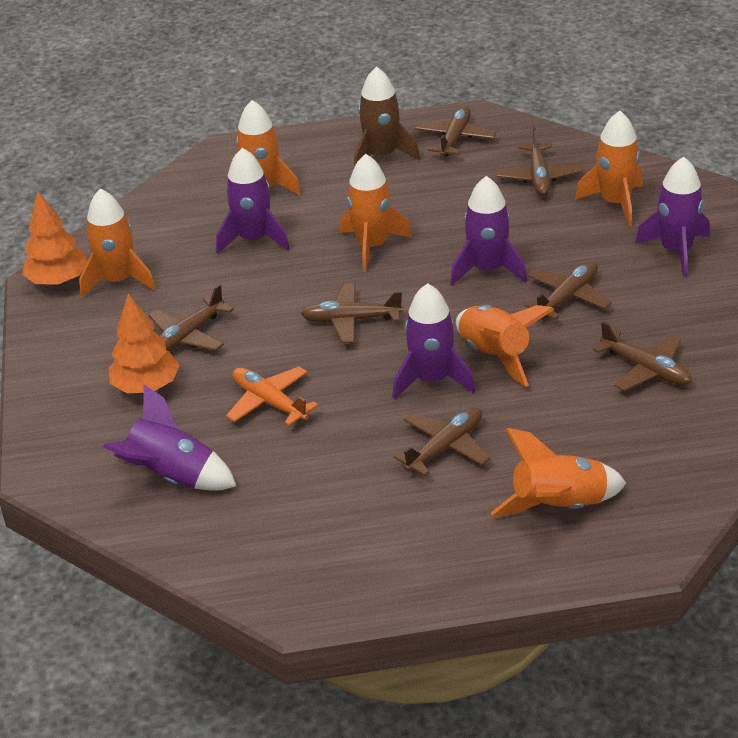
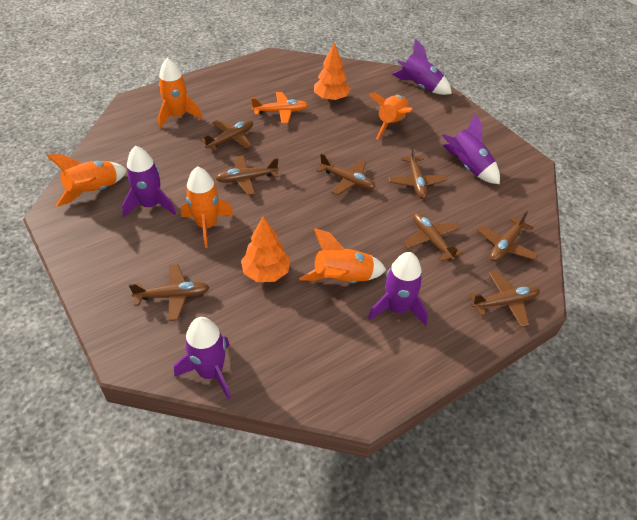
brown plane: 7 -> 8
brown rocket: 1 -> 0
orange rocket: 6 -> 5

